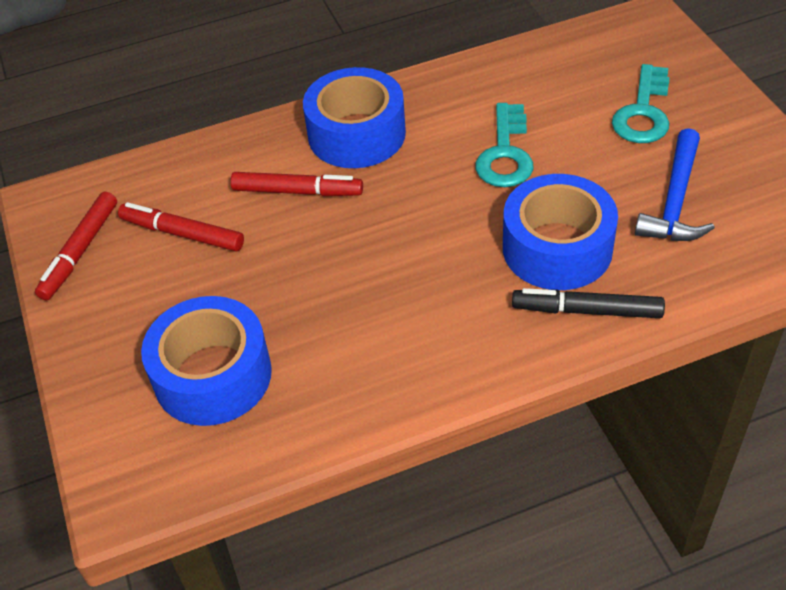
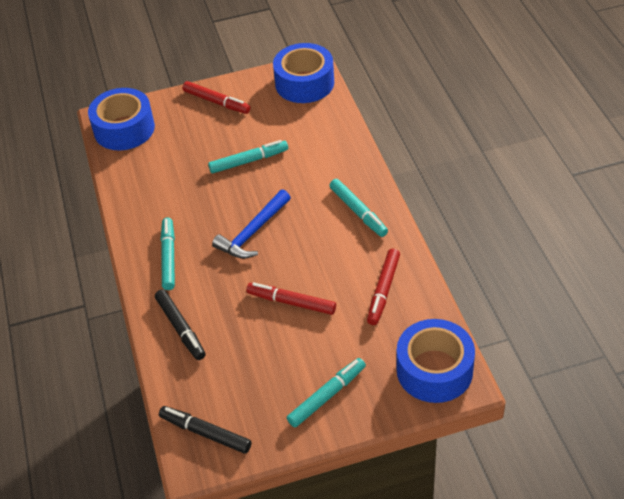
black marker: 1 -> 2
turquoise key: 2 -> 0
turquoise marker: 0 -> 4

